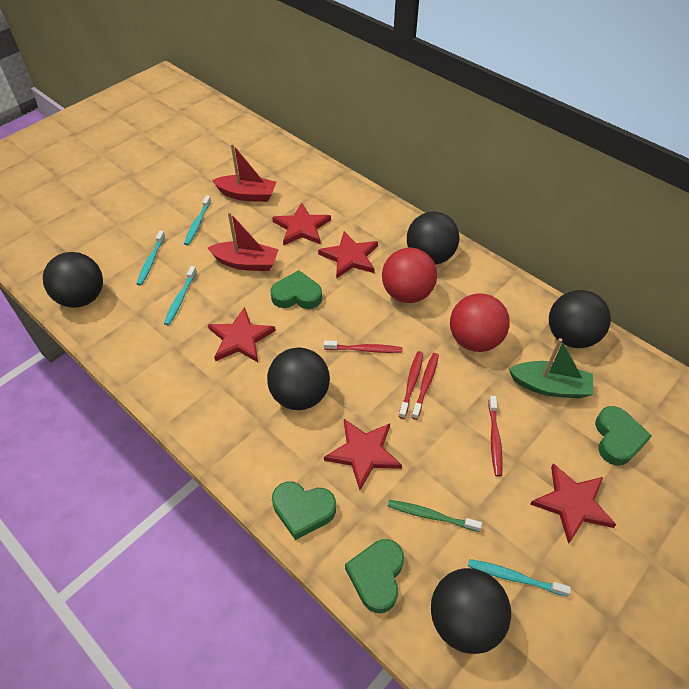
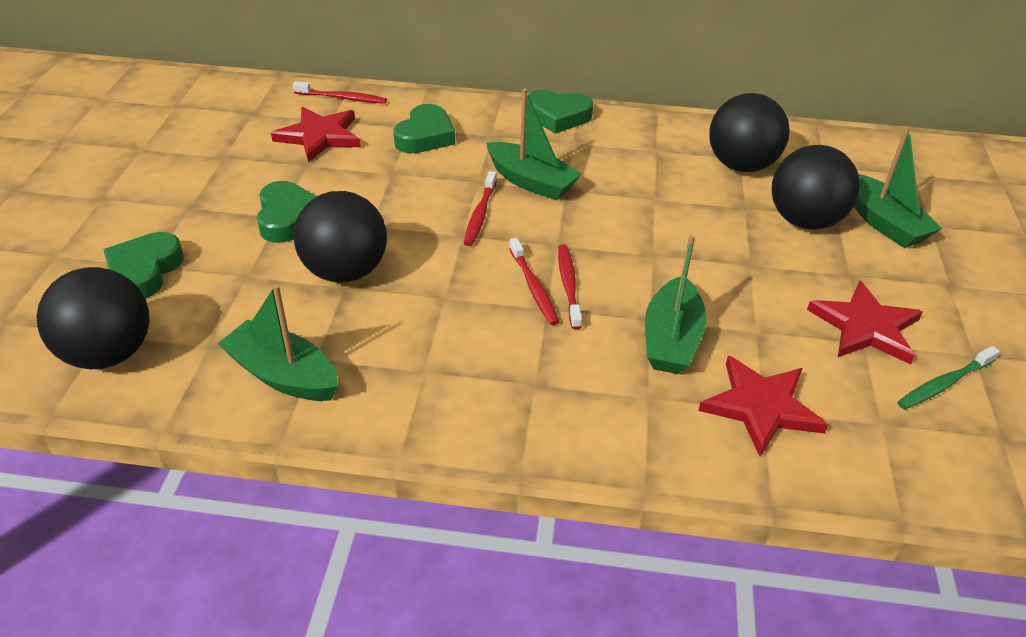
black ball: 5 -> 4
green boat: 1 -> 4
red ball: 2 -> 0
red boat: 2 -> 0
red star: 5 -> 3
turquoise toothbrush: 4 -> 0

